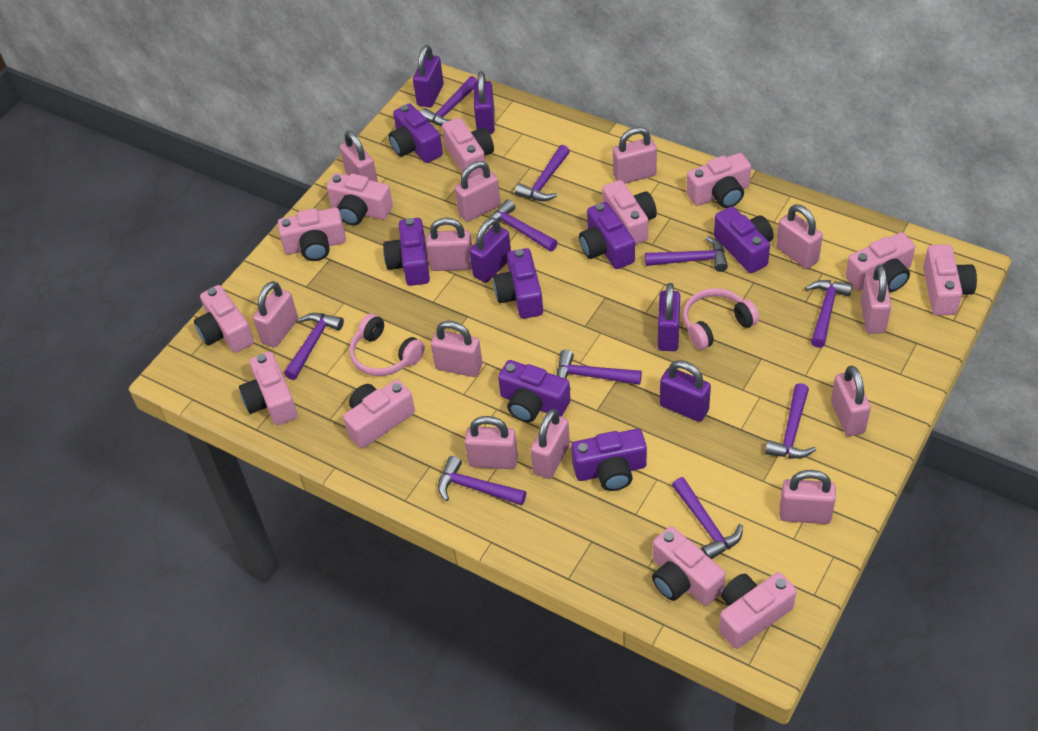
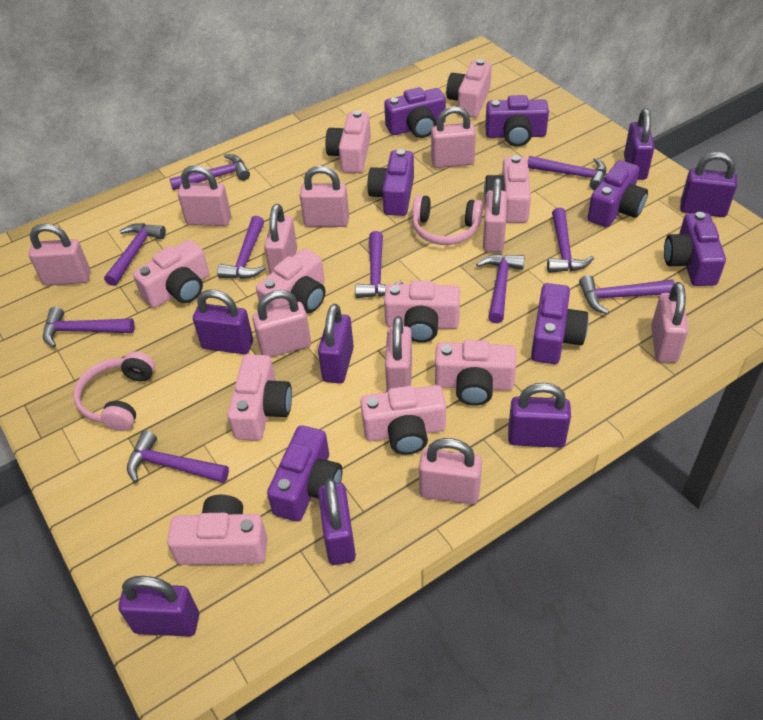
pink camera: 12 -> 10
pink padlock: 12 -> 10
purple padlock: 5 -> 7

